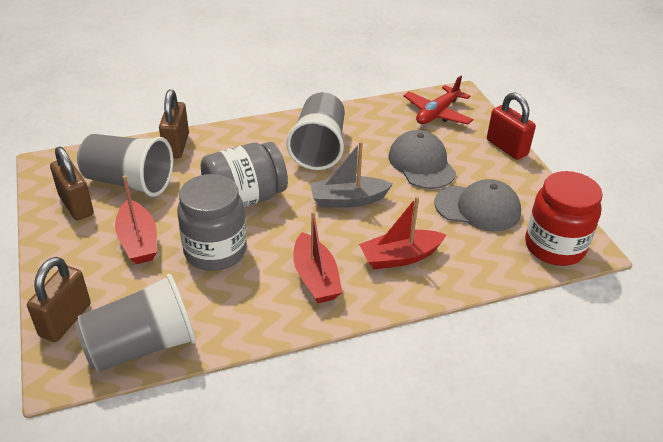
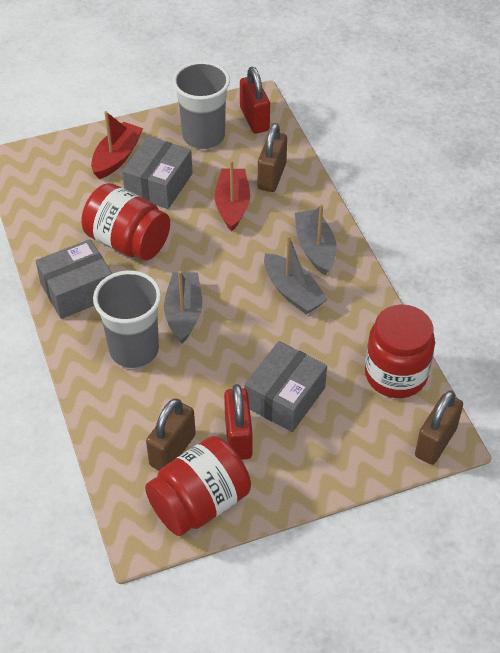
grey boat: 1 -> 3
grey box: 0 -> 3
grey cap: 2 -> 0
grey cup: 3 -> 2
grey jar: 2 -> 0
red boat: 3 -> 2
red jar: 1 -> 3
red padlock: 1 -> 2
red plane: 1 -> 0

